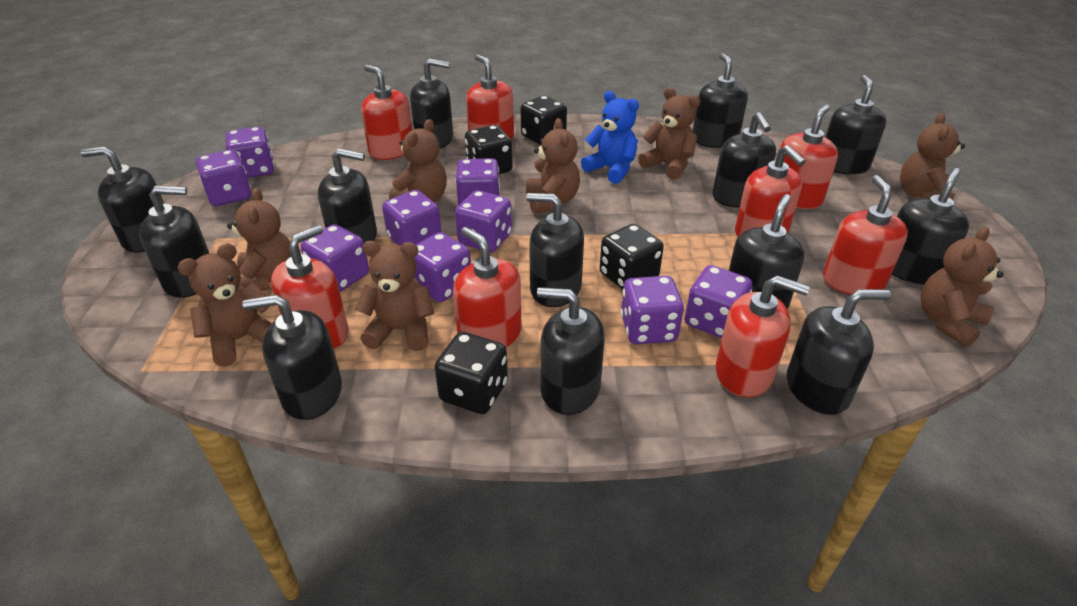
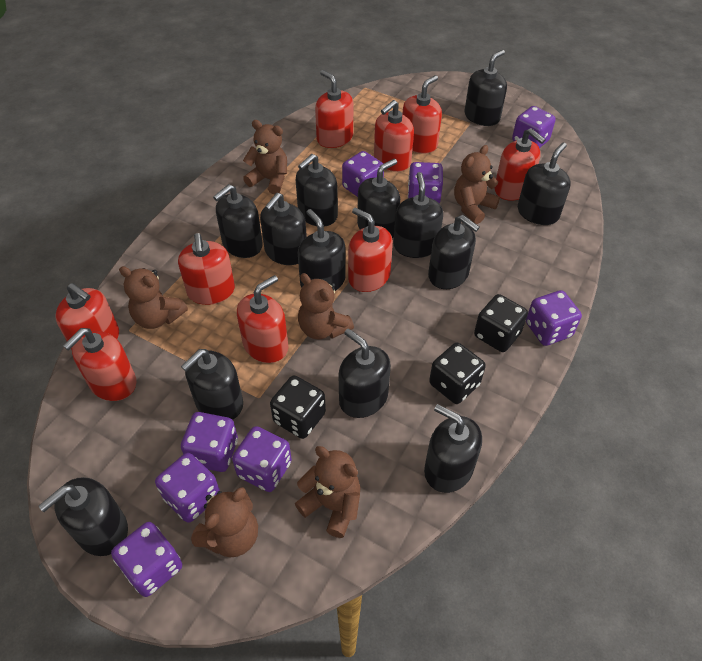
black dice: 4 -> 3
blue teddy bear: 1 -> 0
brown teddy bear: 8 -> 6
purple dice: 9 -> 8
red soap dispenser: 8 -> 9

